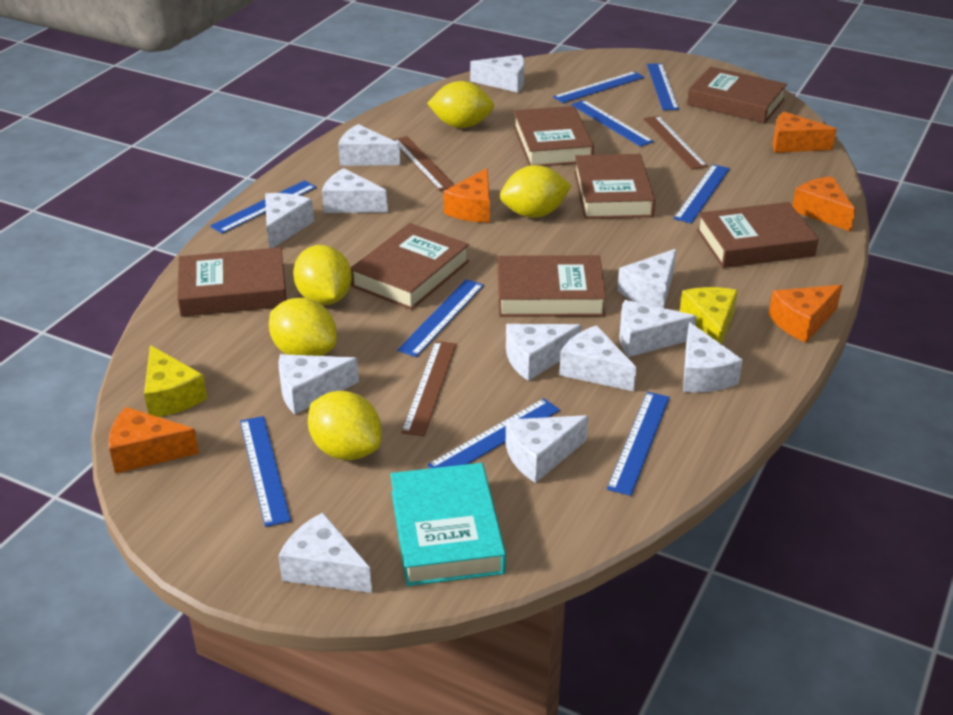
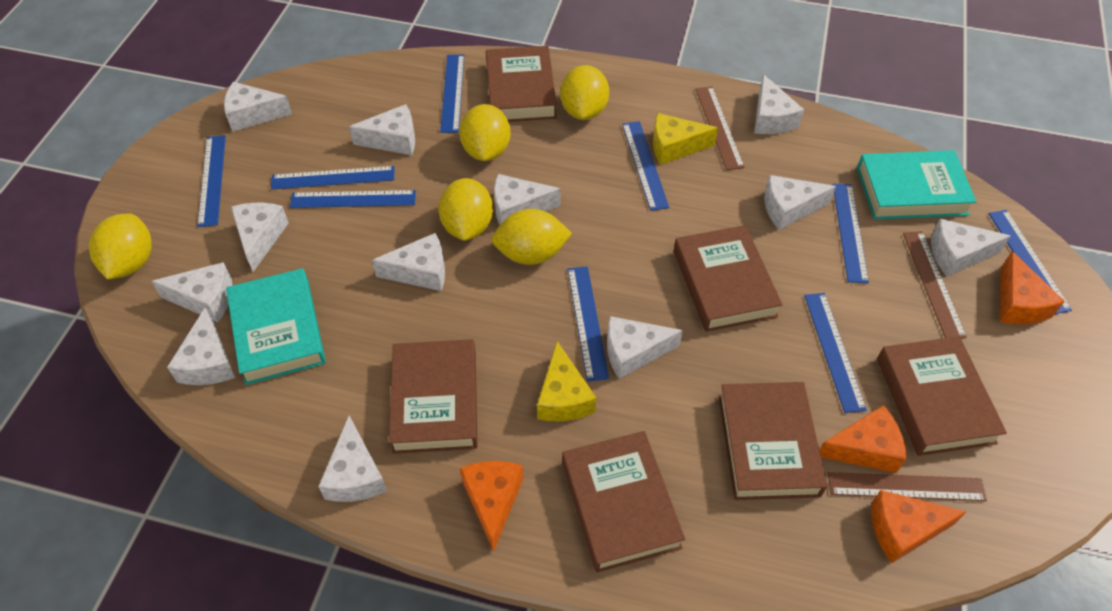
brown book: 7 -> 6
orange cheese: 5 -> 4
turquoise book: 1 -> 2

